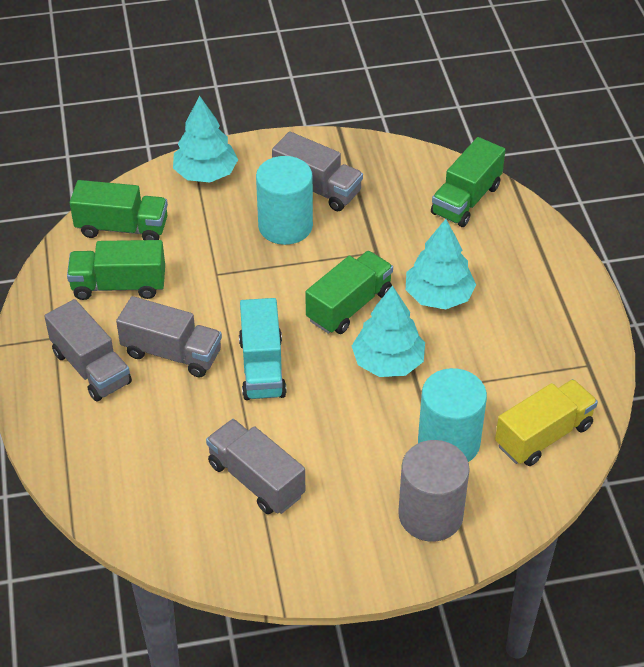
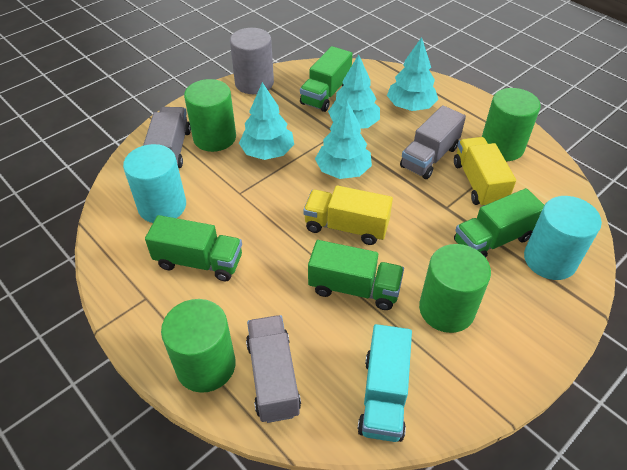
green cylinder: 0 -> 4
grey truck: 4 -> 3
turquoise tree: 3 -> 4
yellow truck: 1 -> 2

